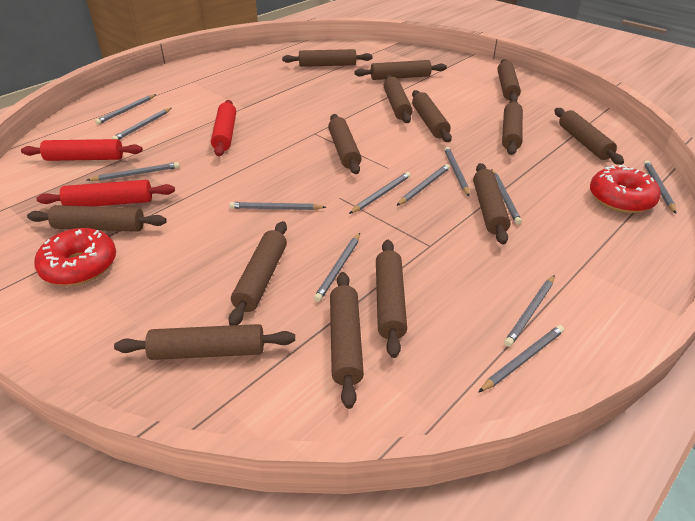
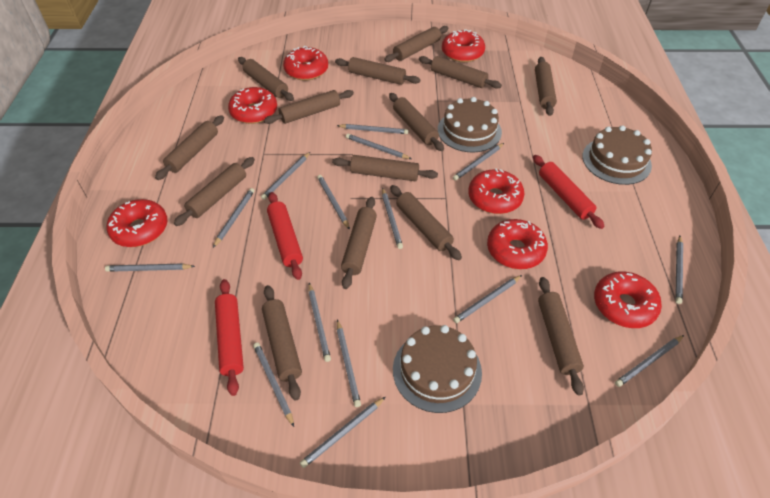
brown cake: 0 -> 3
grey pencil: 12 -> 15
red donut: 2 -> 7

